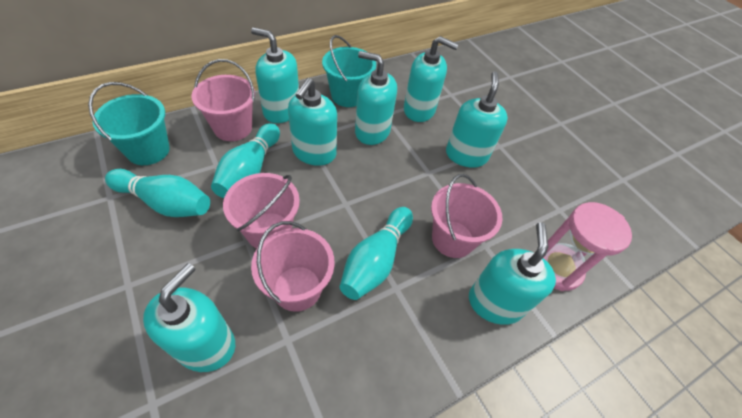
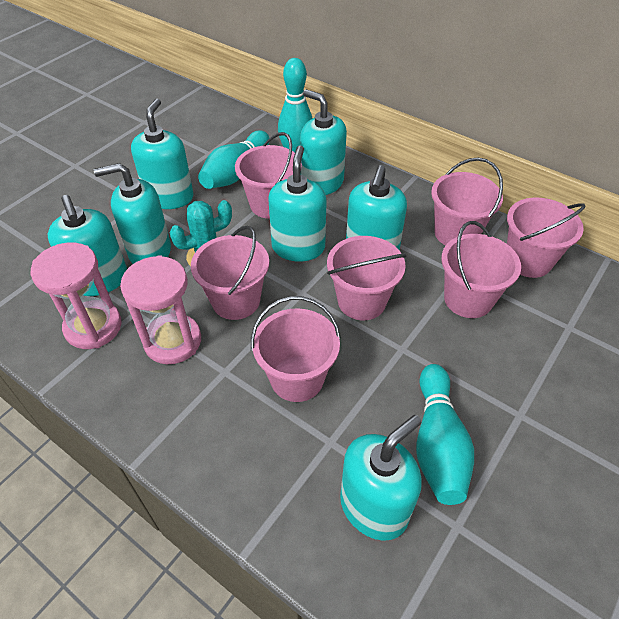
pink bucket: 4 -> 7
pink hourglass: 1 -> 2
turquoise bucket: 2 -> 0
turquoise cactus: 0 -> 1

